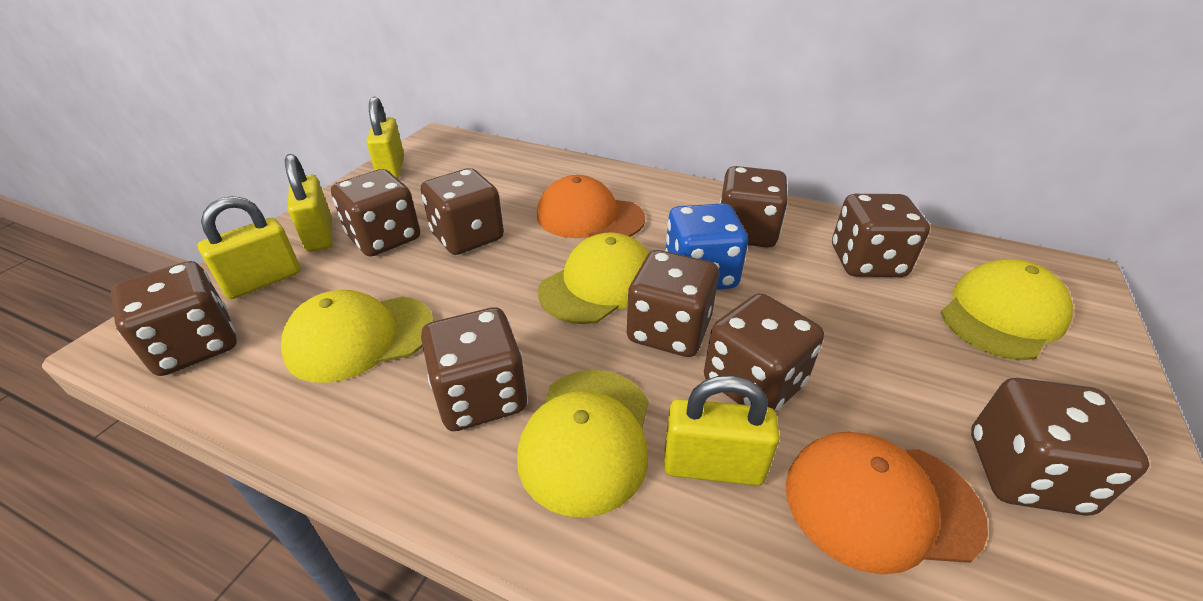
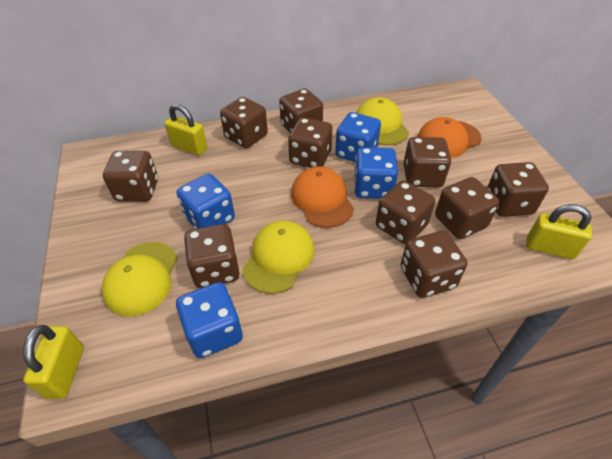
blue dice: 1 -> 4
brown dice: 9 -> 10
yellow cap: 4 -> 3
yellow padlock: 4 -> 3

